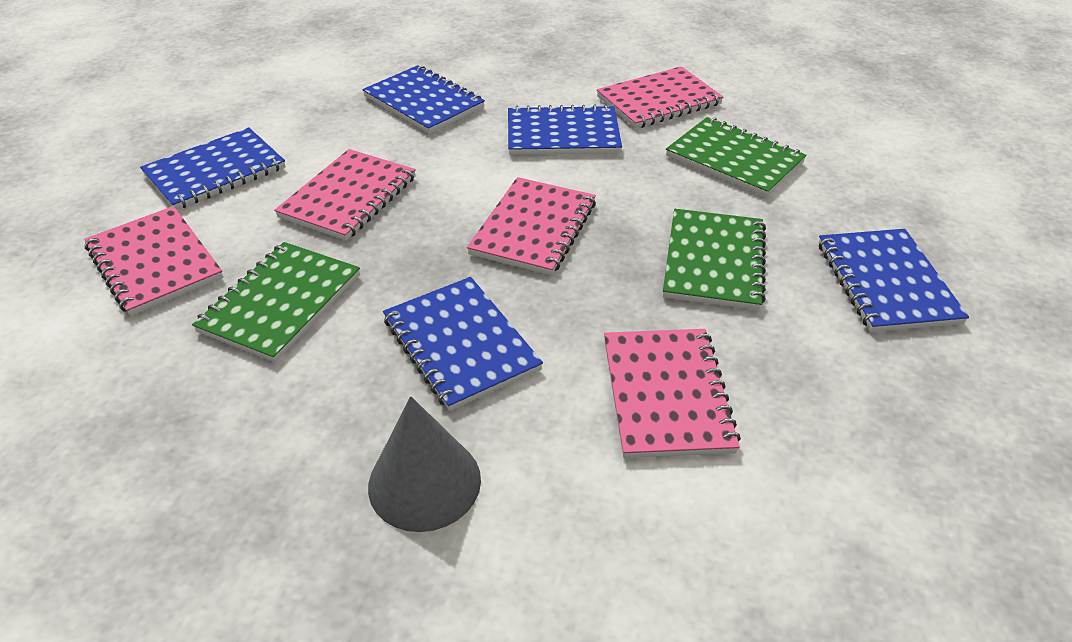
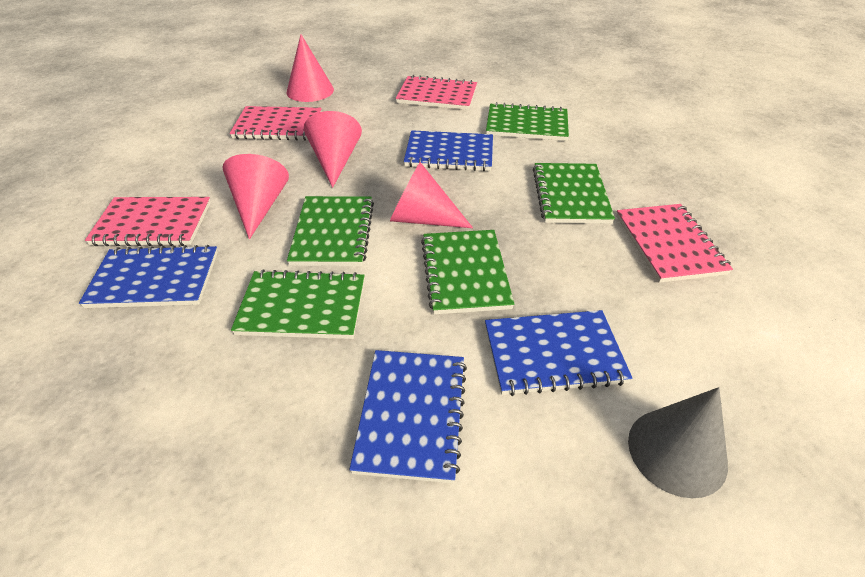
blue notebook: 5 -> 4
green notebook: 3 -> 5
pink cone: 0 -> 4
pink notebook: 5 -> 4

